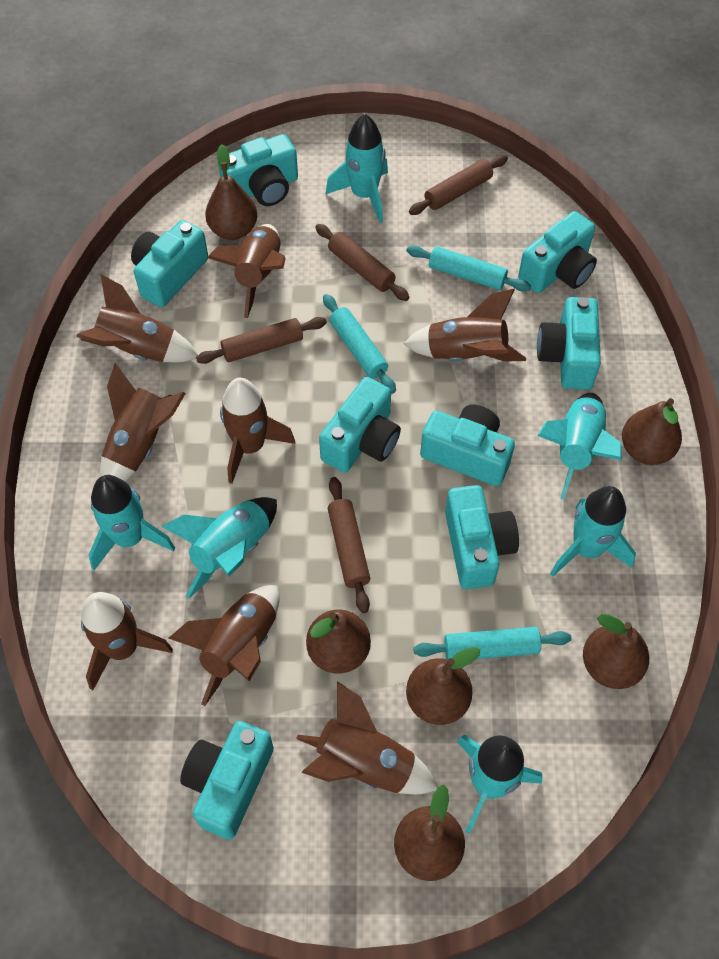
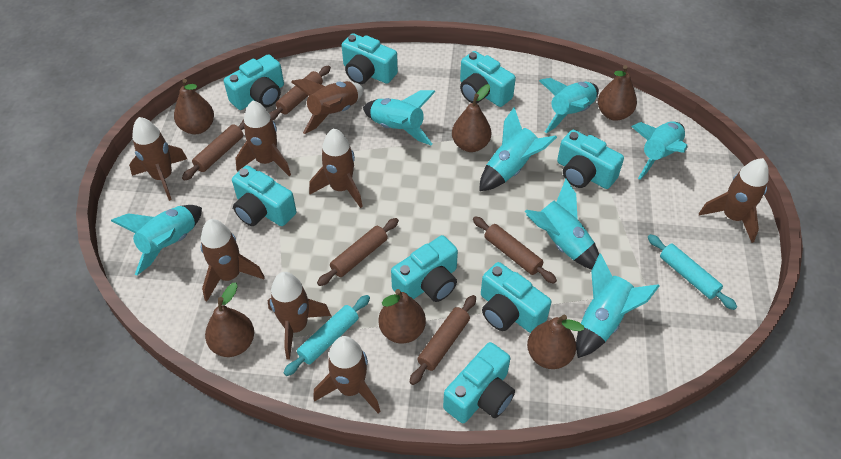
brown rolling pin: 4 -> 5
turquoise rocket: 6 -> 7
turquoise rolling pin: 3 -> 2

